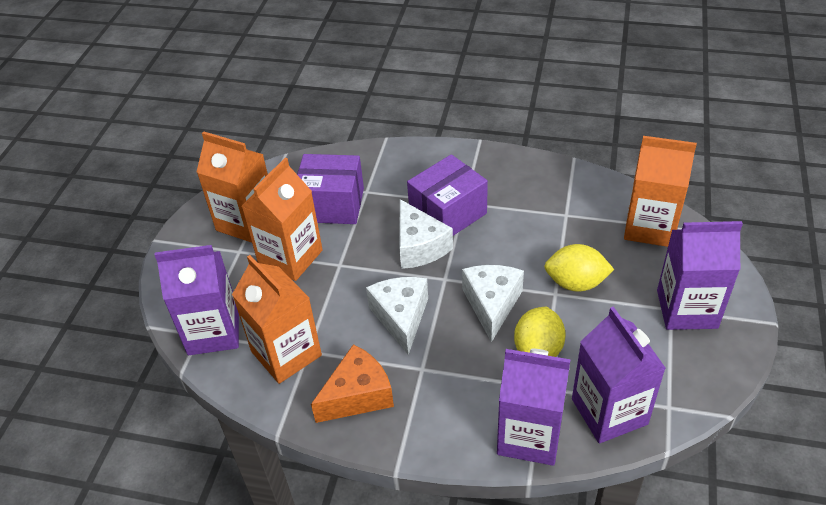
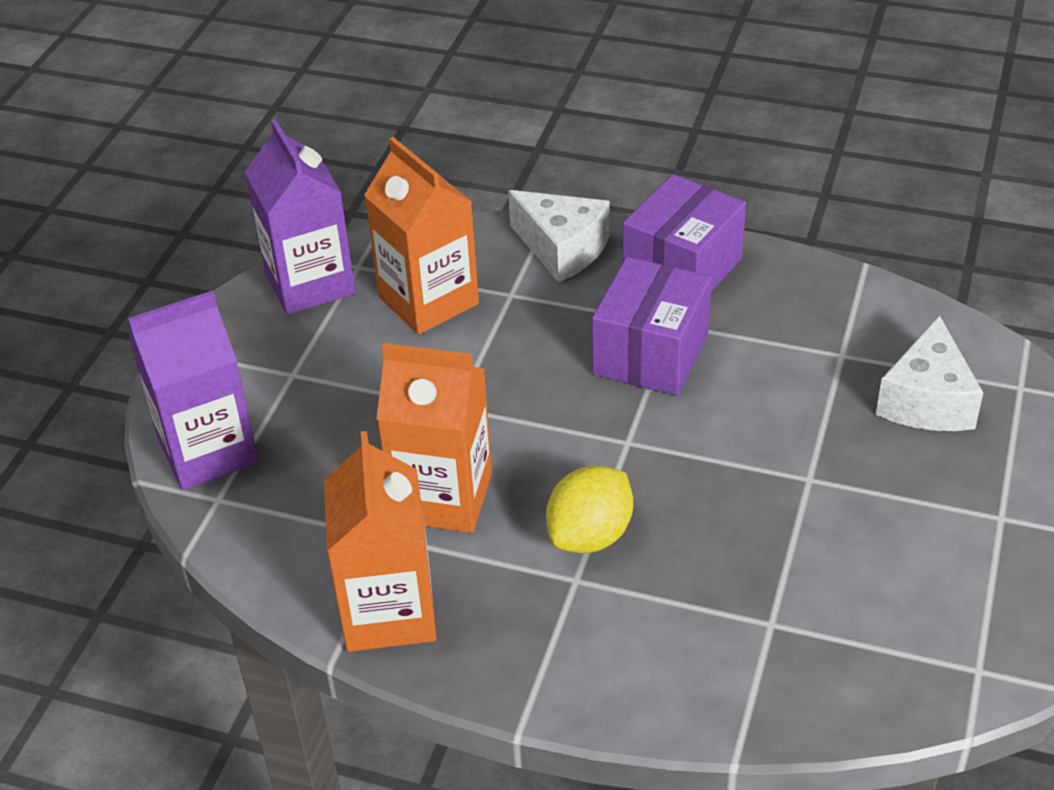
orange carton: 4 -> 3
orange cheese: 1 -> 0
purple carton: 4 -> 2
white cheese: 3 -> 2
yellow lemon: 2 -> 1

